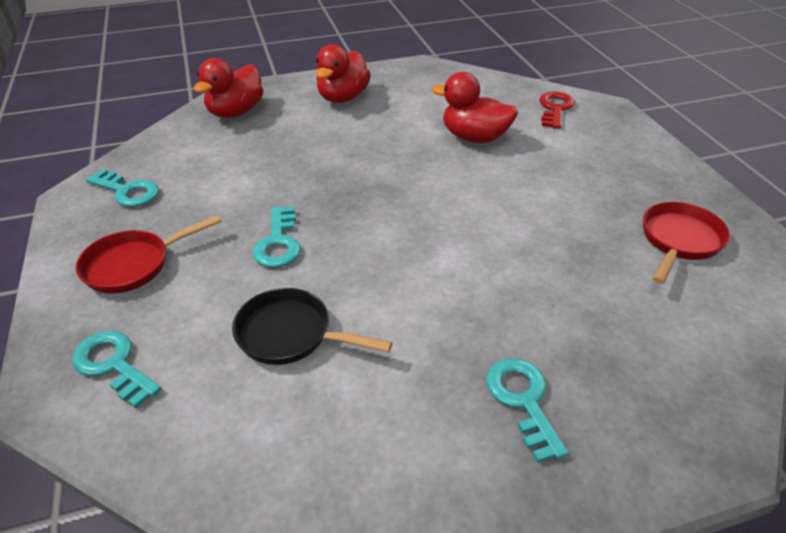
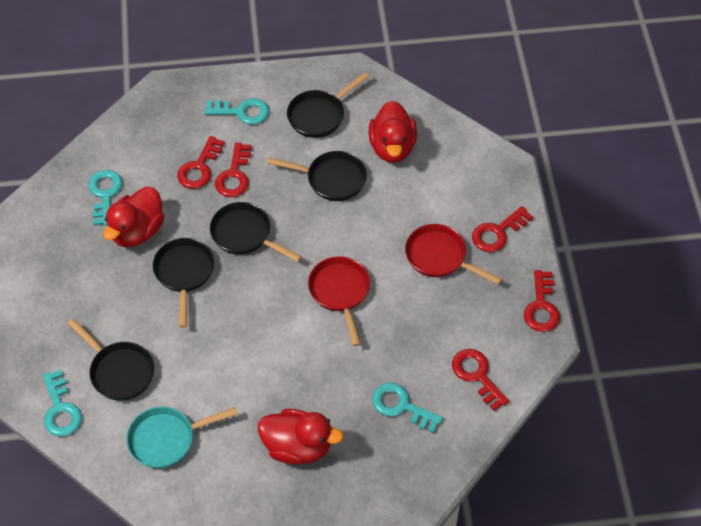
black pan: 1 -> 5
red key: 1 -> 5
turquoise pan: 0 -> 1

